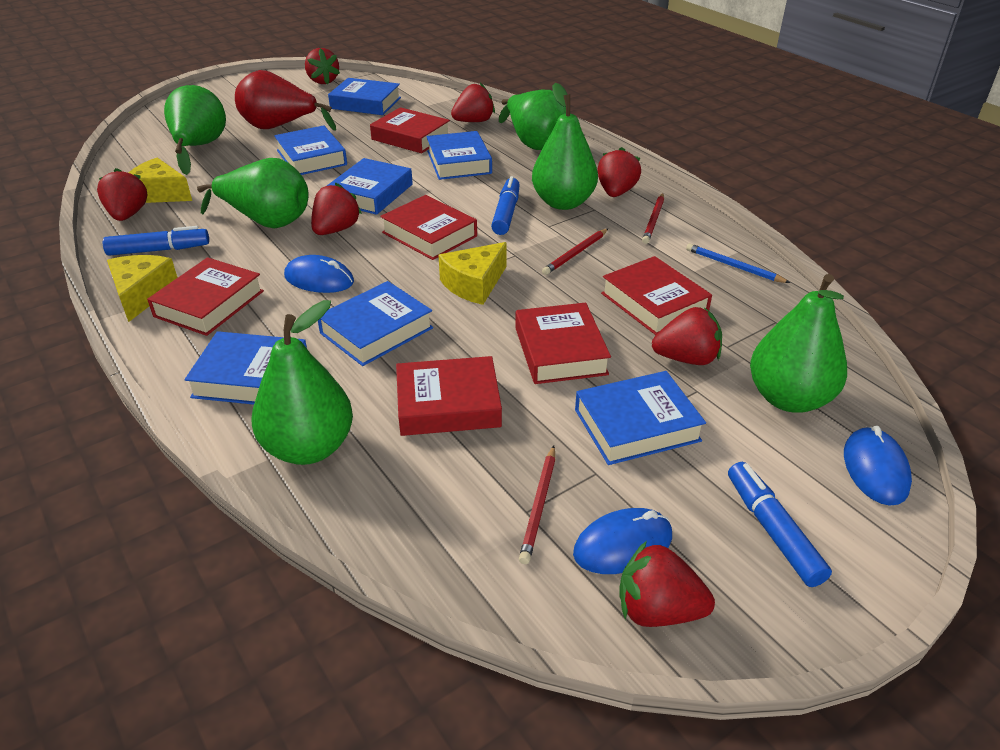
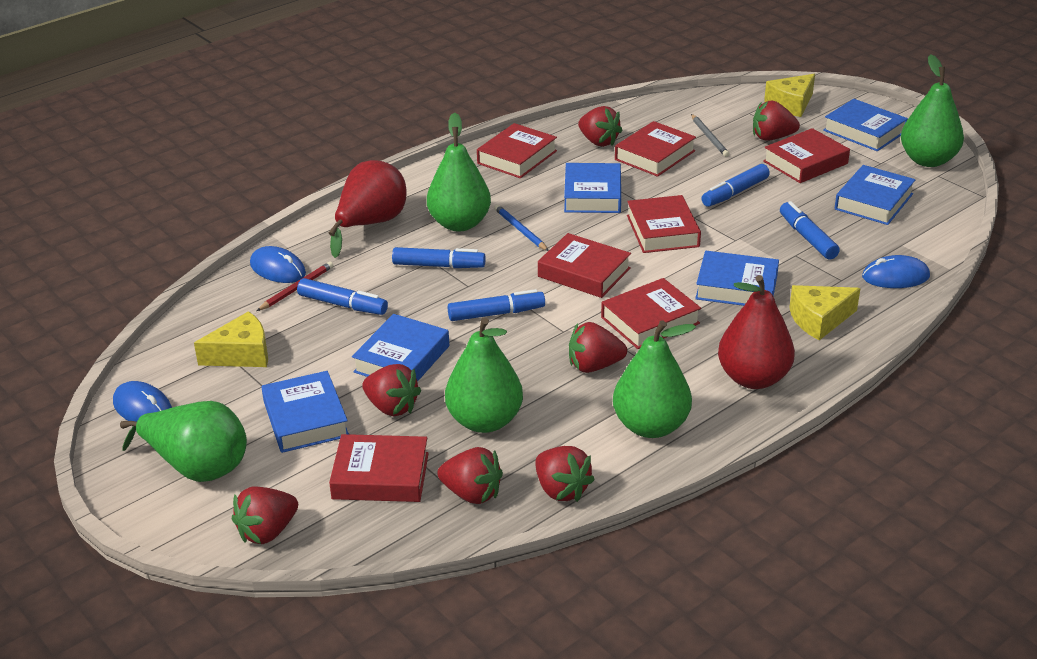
blue book: 7 -> 6
blue marker: 3 -> 5
green pear: 6 -> 5
grey pencil: 0 -> 1
red book: 6 -> 7
red pear: 1 -> 2
red pencil: 3 -> 1

